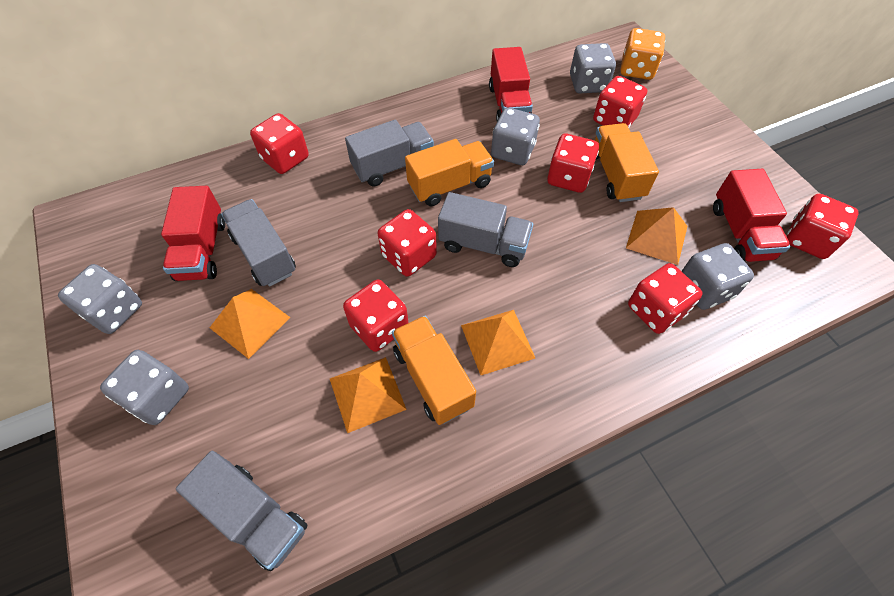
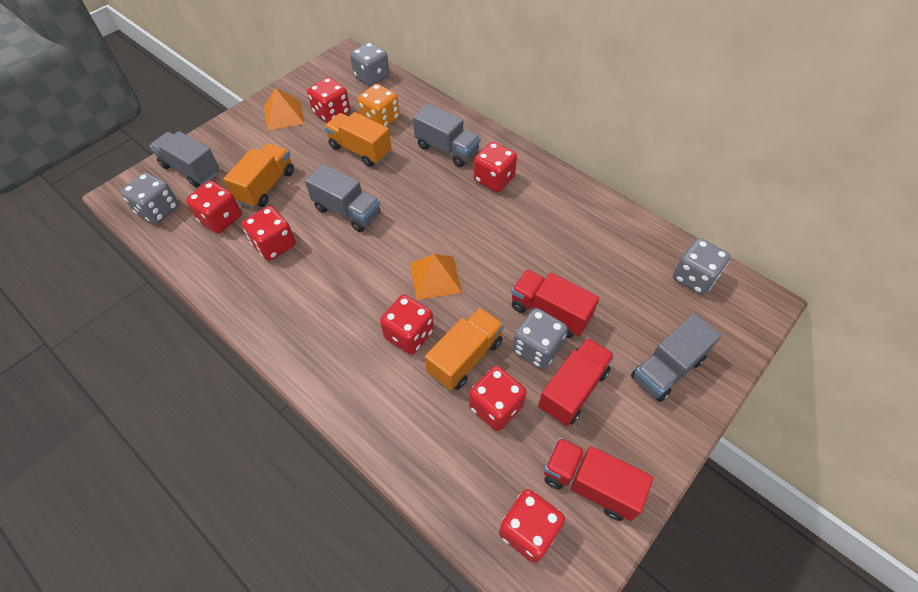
grey dice: 5 -> 4
orange pyramid: 4 -> 2

